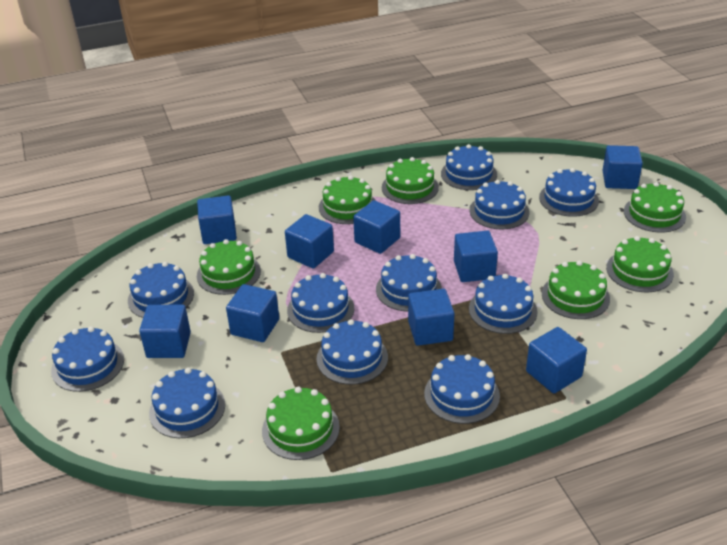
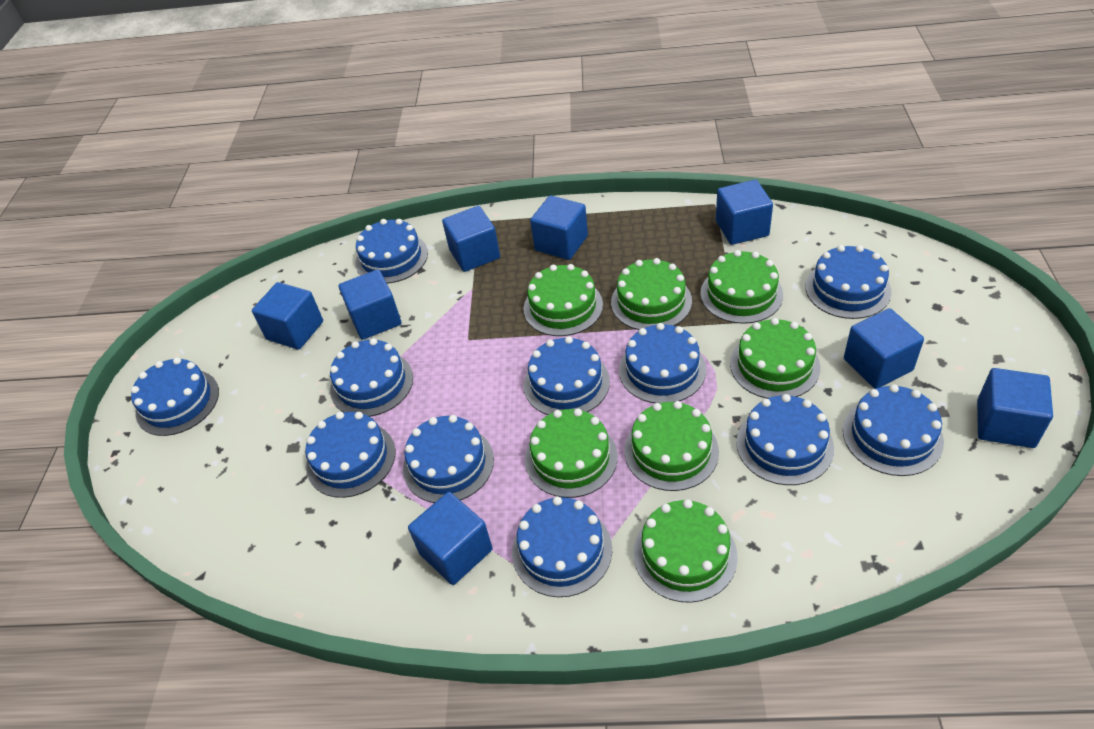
blue cube: 9 -> 8

